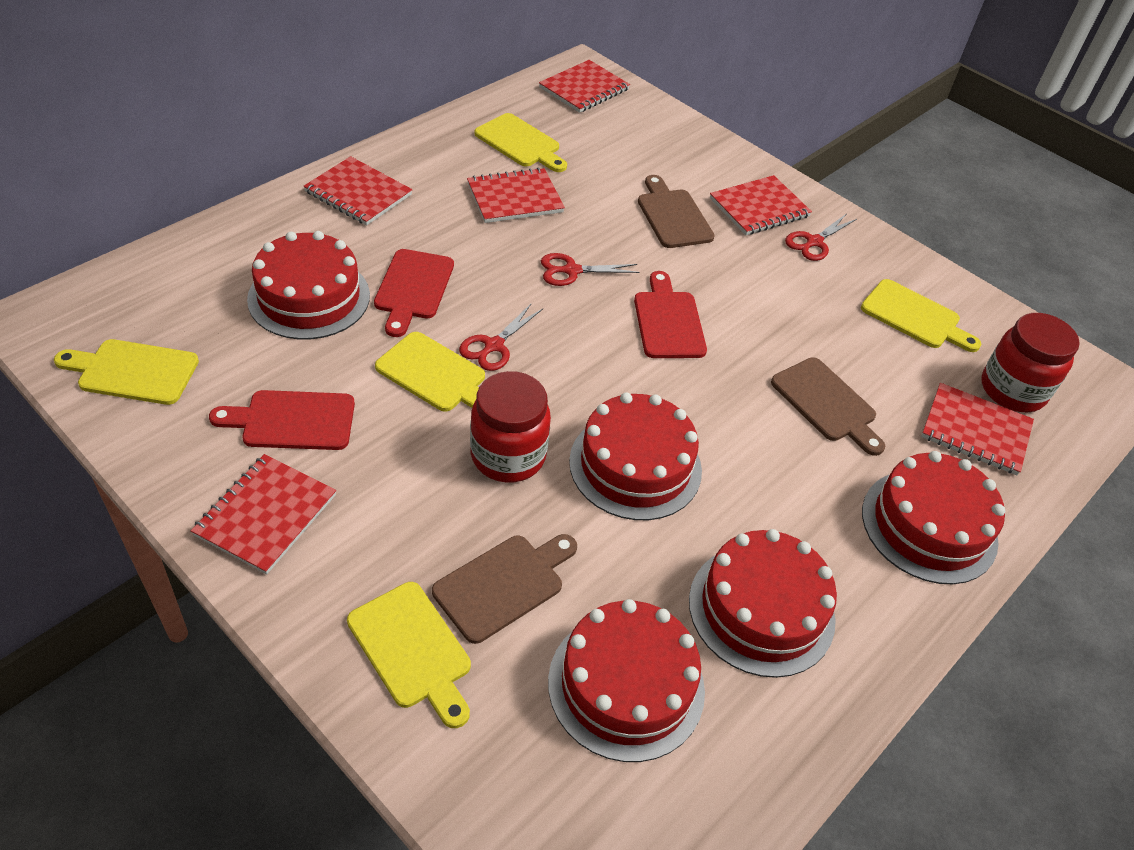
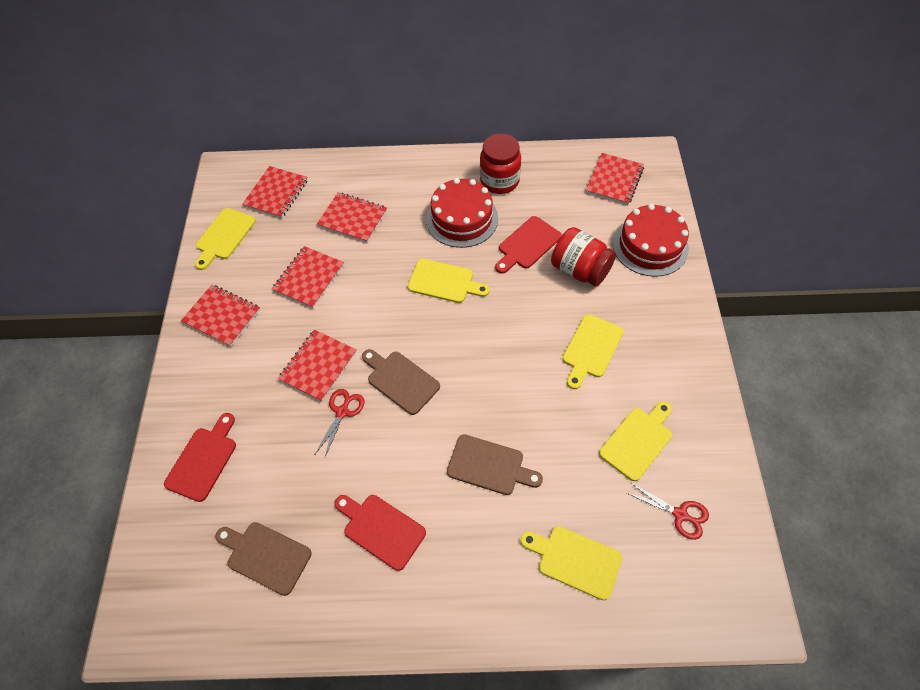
red cake: 5 -> 2
red scissors: 3 -> 2

